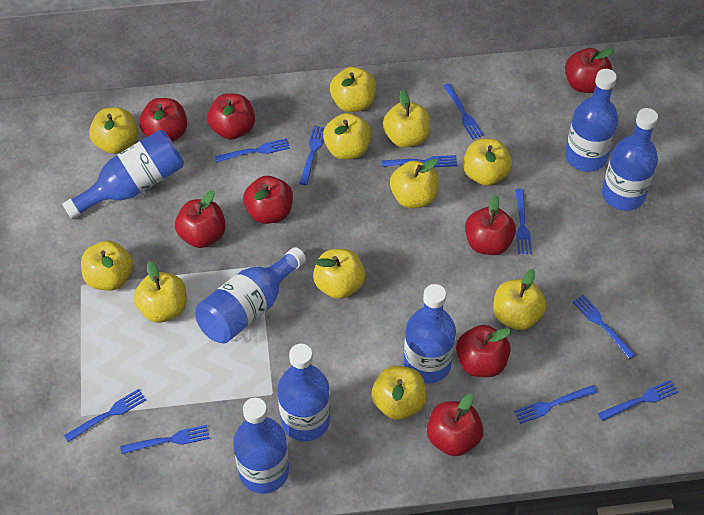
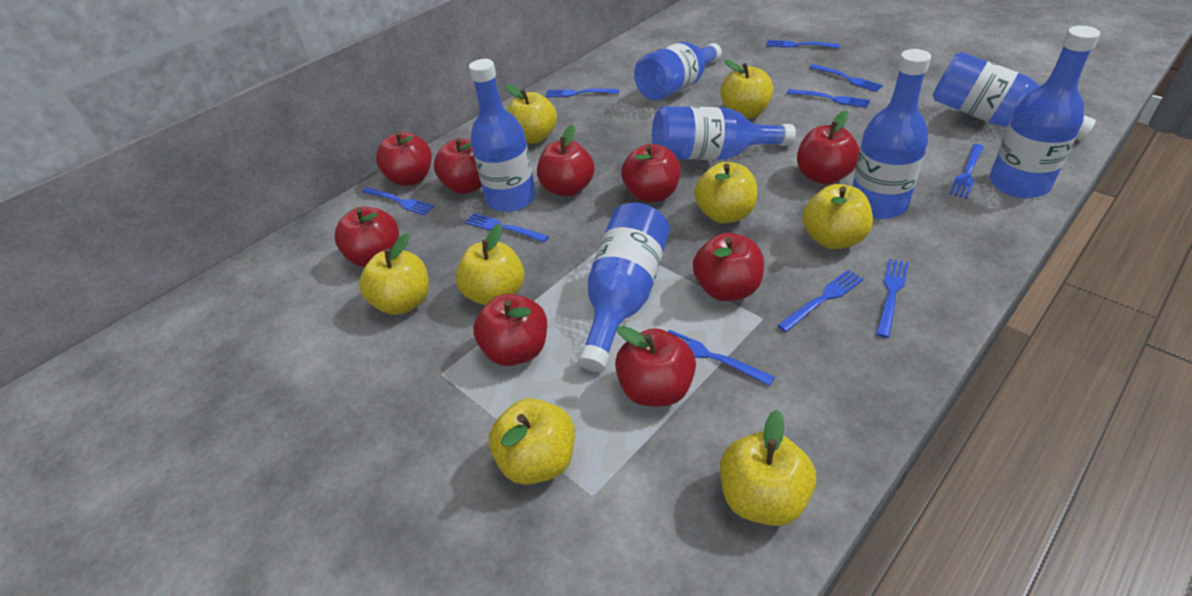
red apple: 8 -> 9
yellow apple: 11 -> 8

